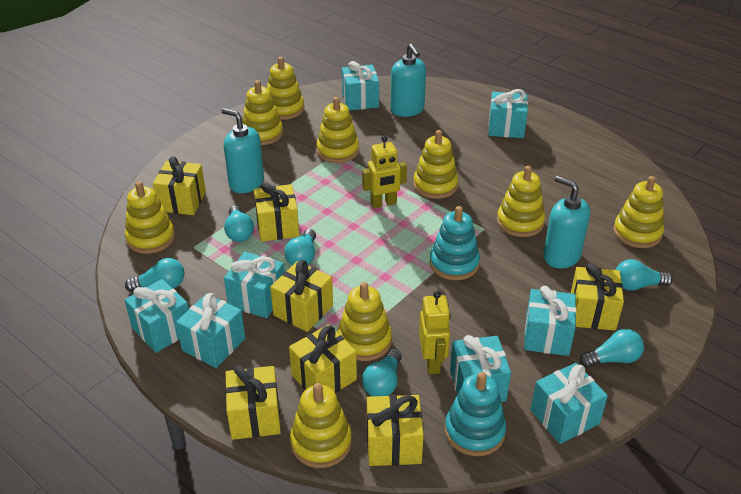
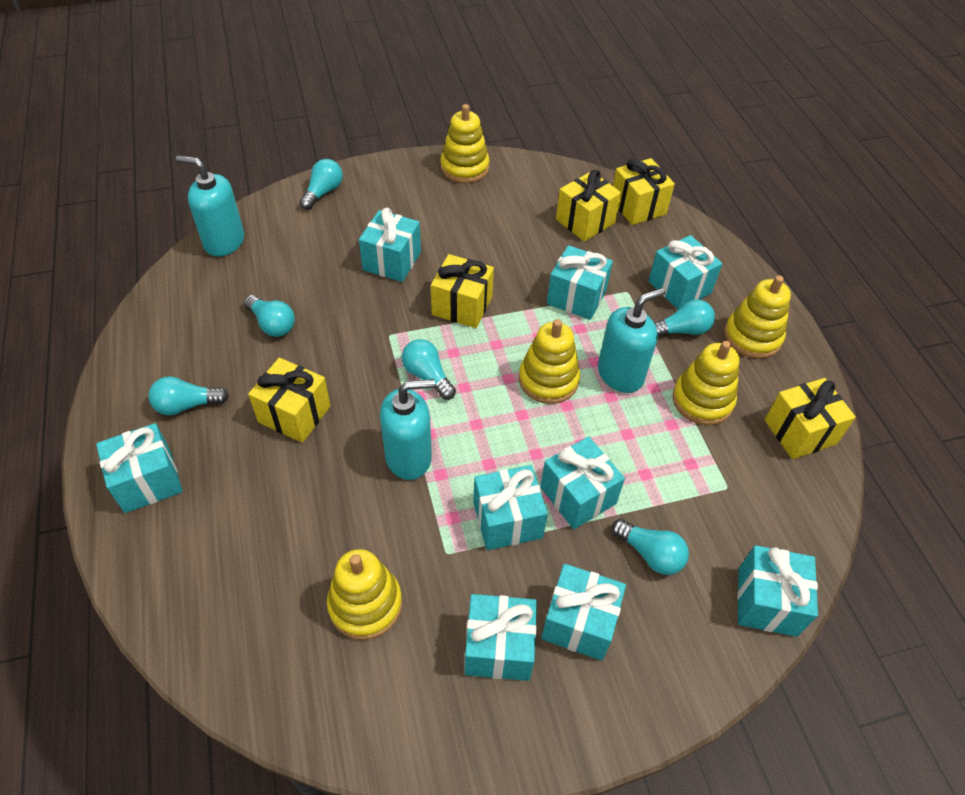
turquoise gift: 8 -> 9
turquoise stacking toy: 2 -> 0
yellow gift: 7 -> 5
yellow robot: 2 -> 0
yellow stacking toy: 9 -> 5

